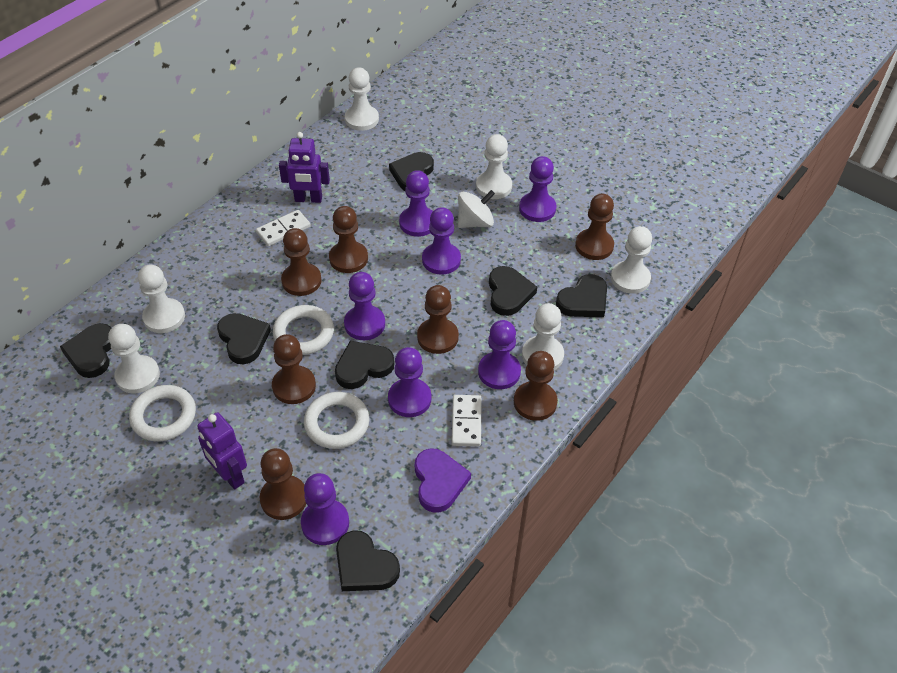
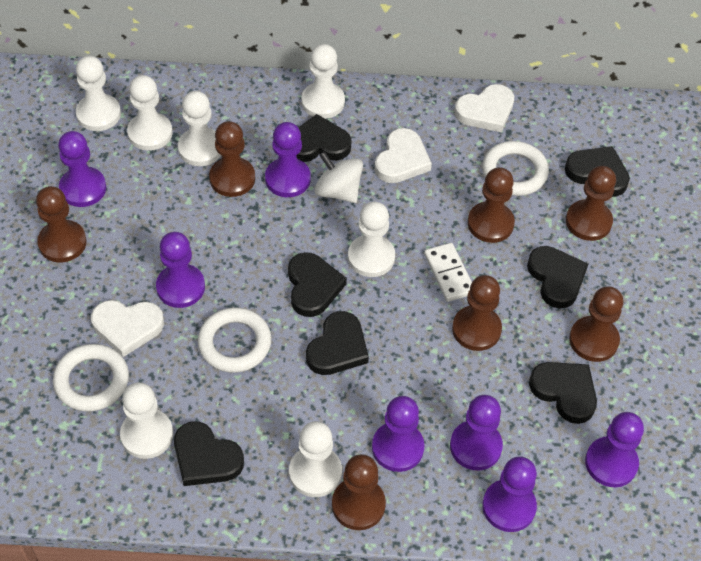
purple heart: 1 -> 0
purple robot: 2 -> 0
white domino: 2 -> 1
white heart: 0 -> 3
white pawn: 6 -> 7

